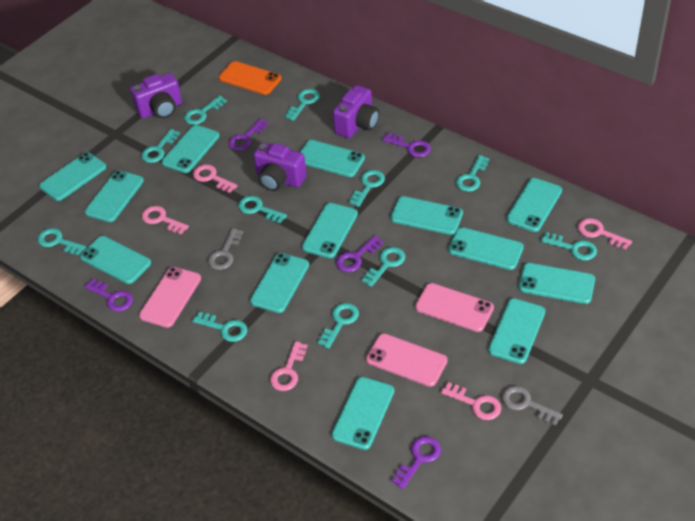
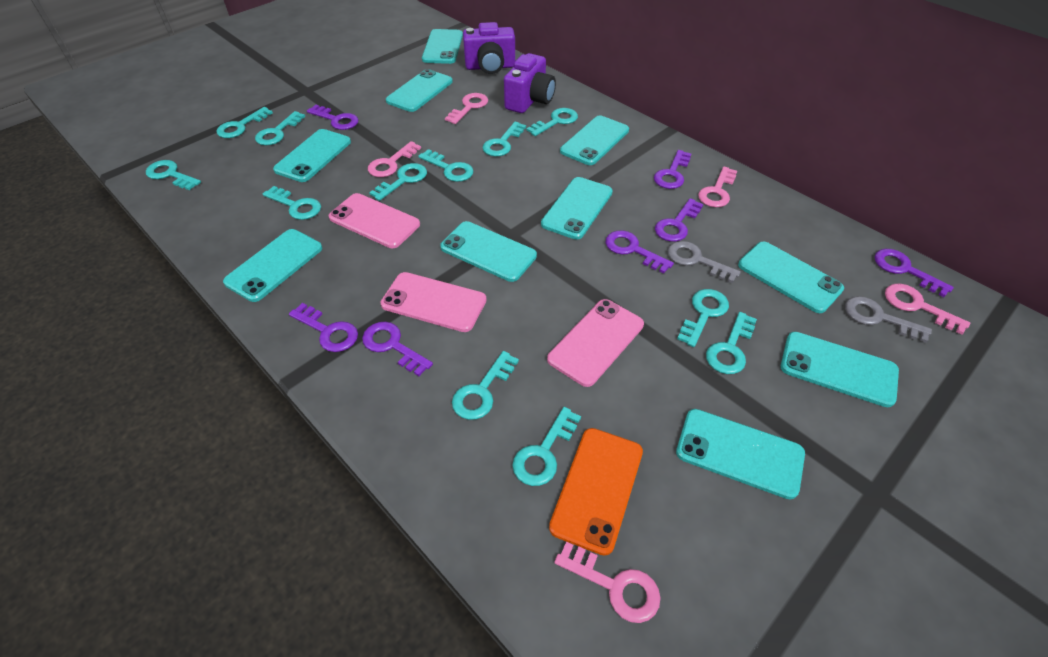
purple camera: 3 -> 2
purple key: 5 -> 7
turquoise key: 11 -> 12
turquoise phone: 13 -> 10

